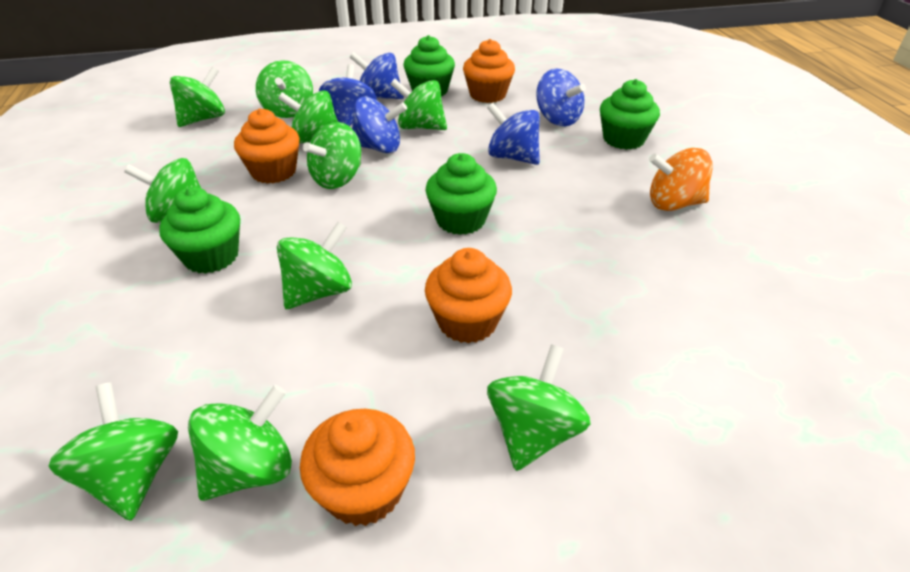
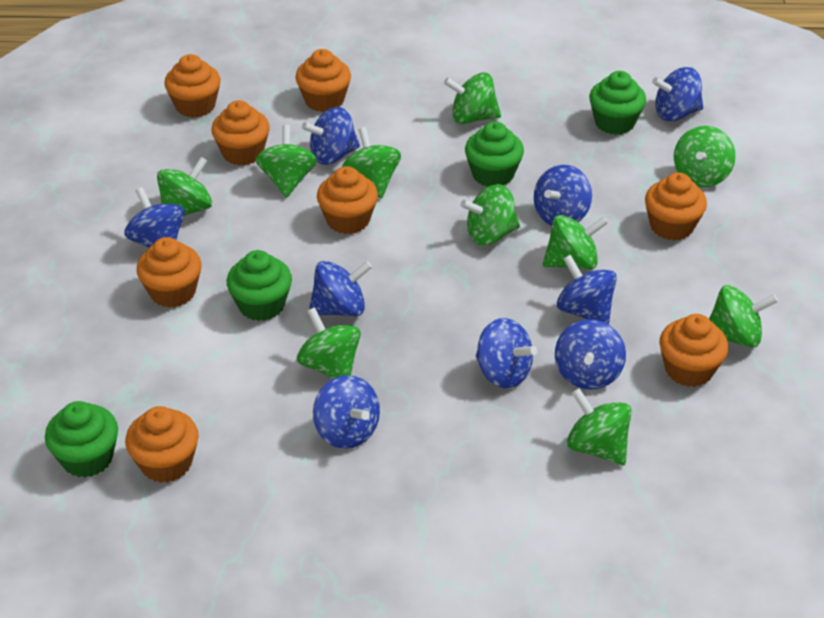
blue spinning top: 5 -> 9
orange cupcake: 4 -> 8
orange spinning top: 1 -> 0

